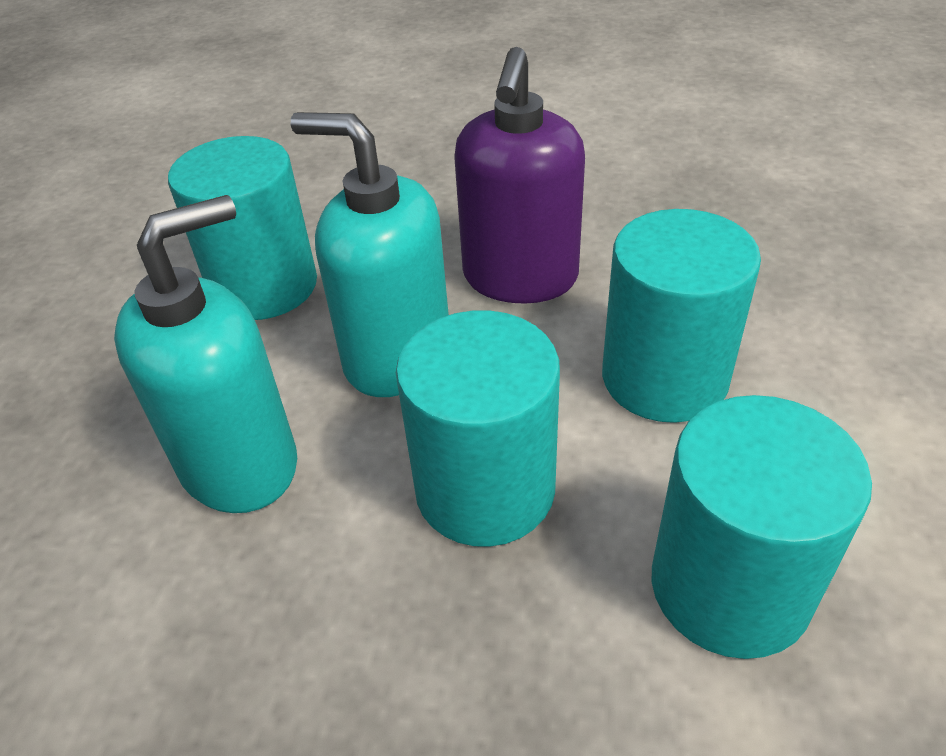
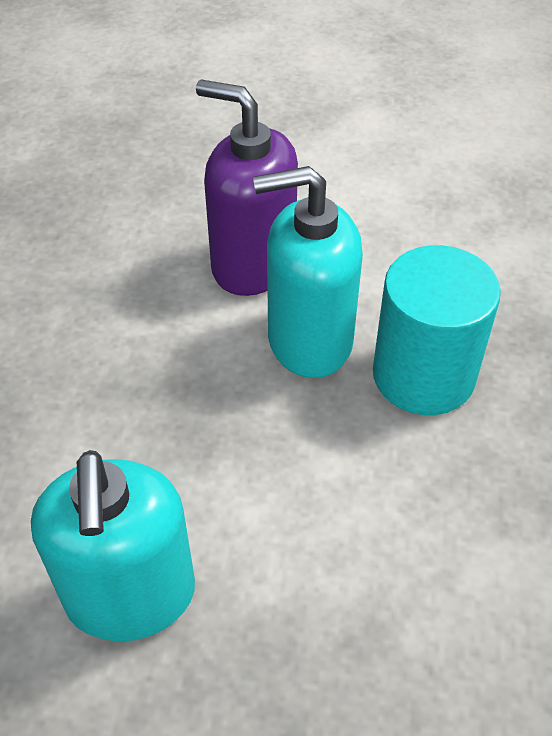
turquoise cylinder: 4 -> 1

